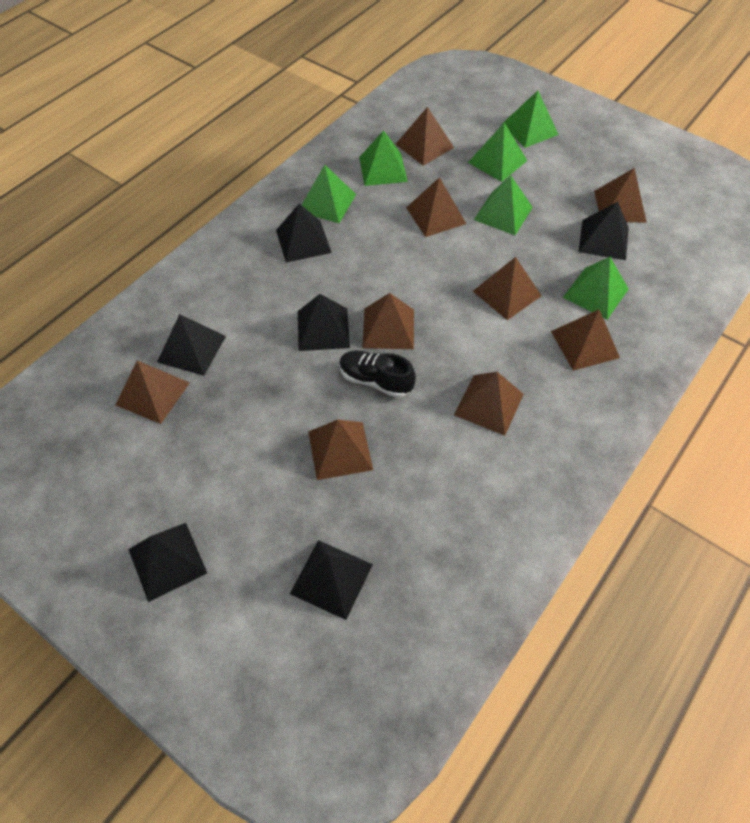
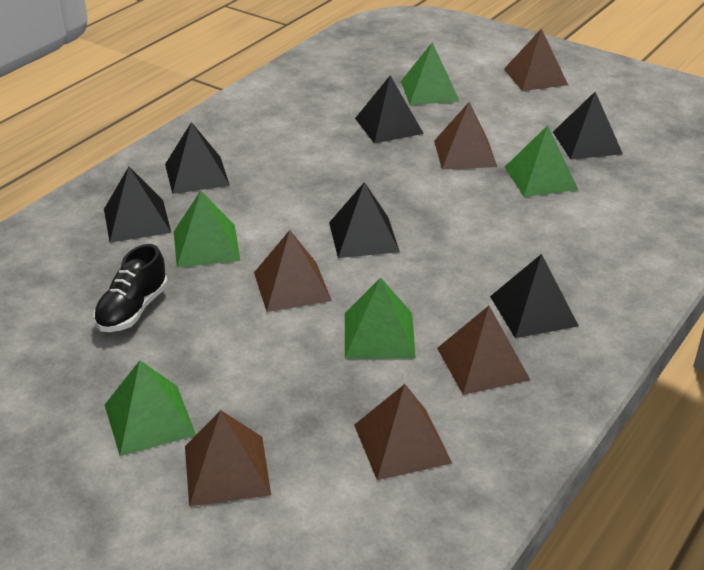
brown pyramid: 9 -> 6
green pyramid: 6 -> 5

